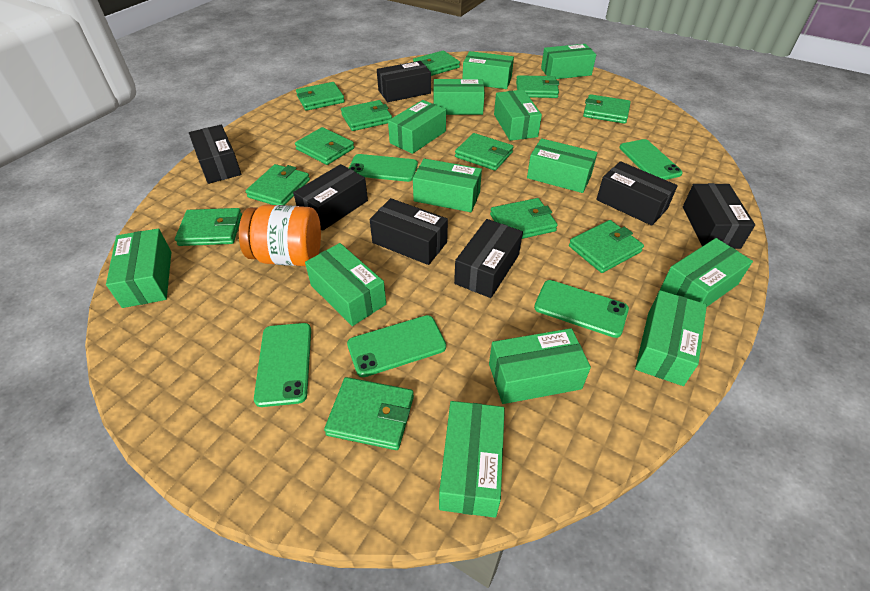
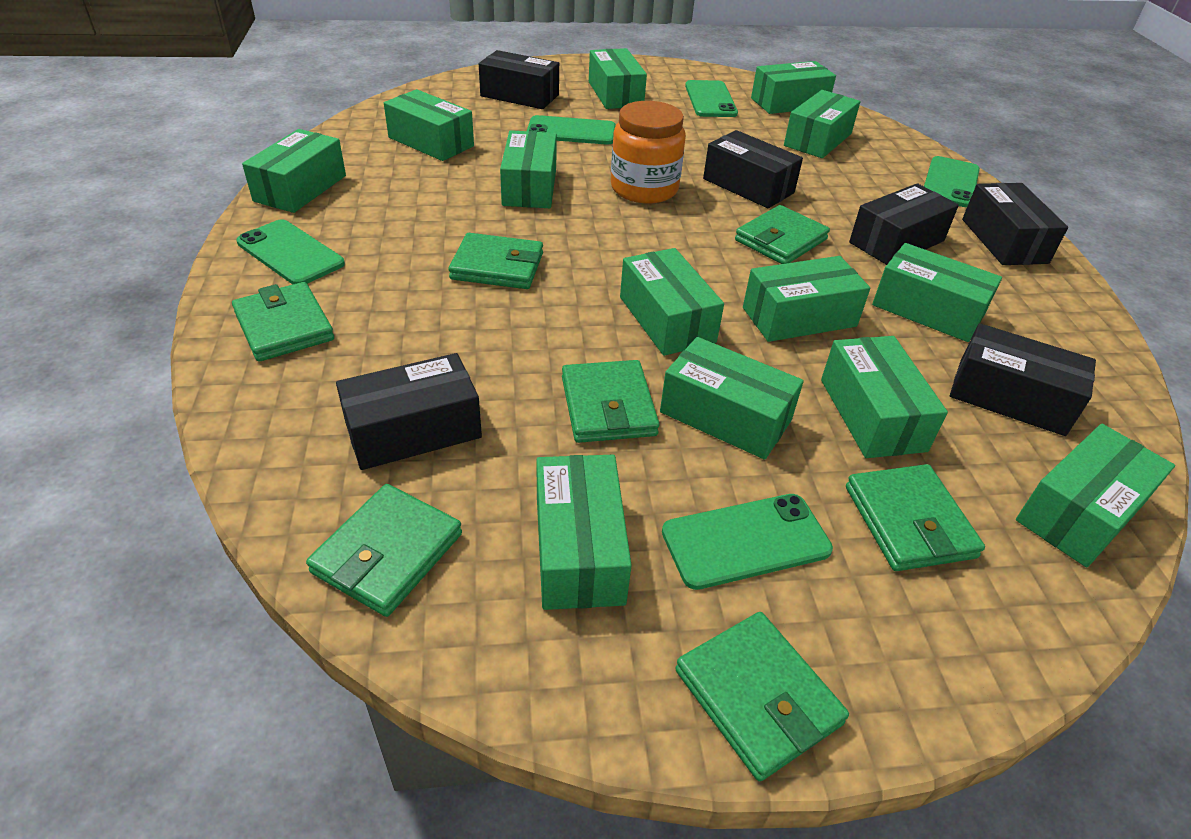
black box: 7 -> 6
green wallet: 12 -> 7

